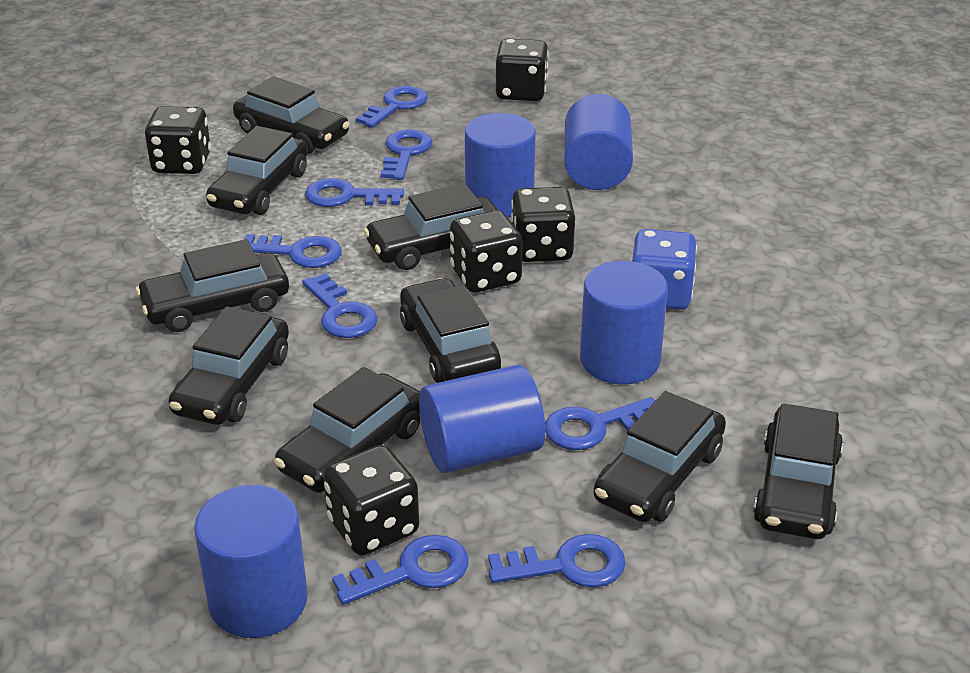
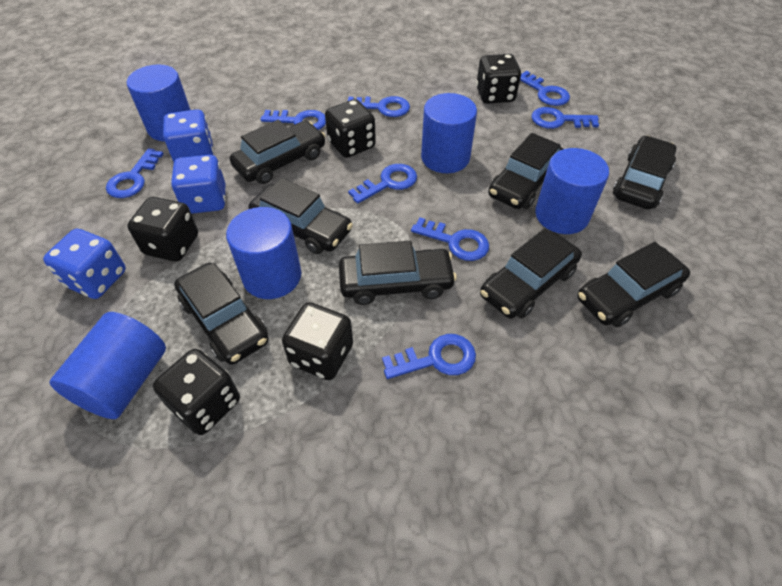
black car: 9 -> 8
blue dice: 1 -> 3

